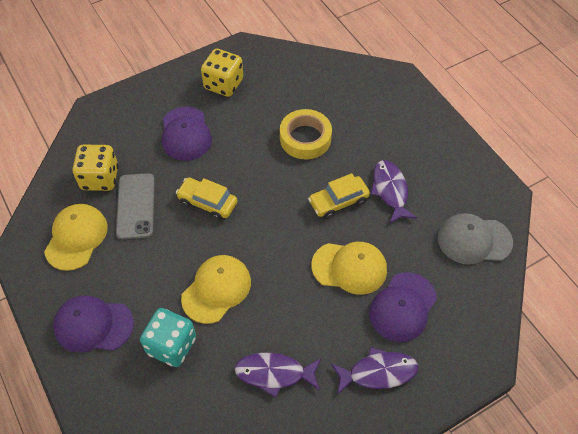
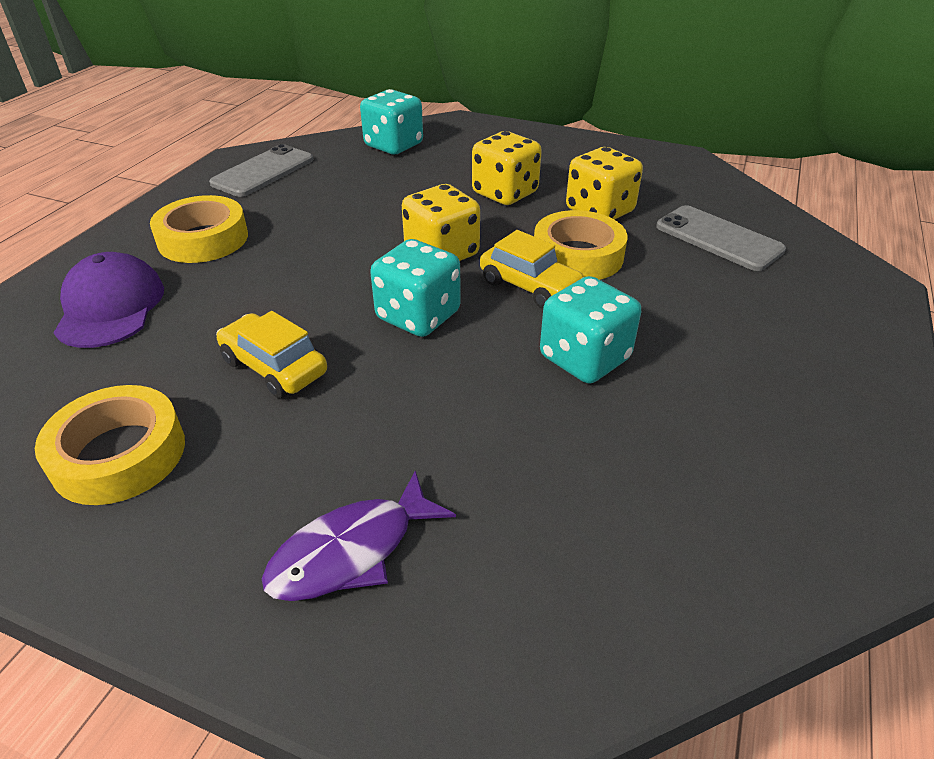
grey cap: 1 -> 0
grey phone: 1 -> 2
purple cap: 3 -> 1
purple fish: 3 -> 1
turquoise dice: 1 -> 3
yellow cap: 3 -> 0
yellow dice: 2 -> 3
yellow tape: 1 -> 3

